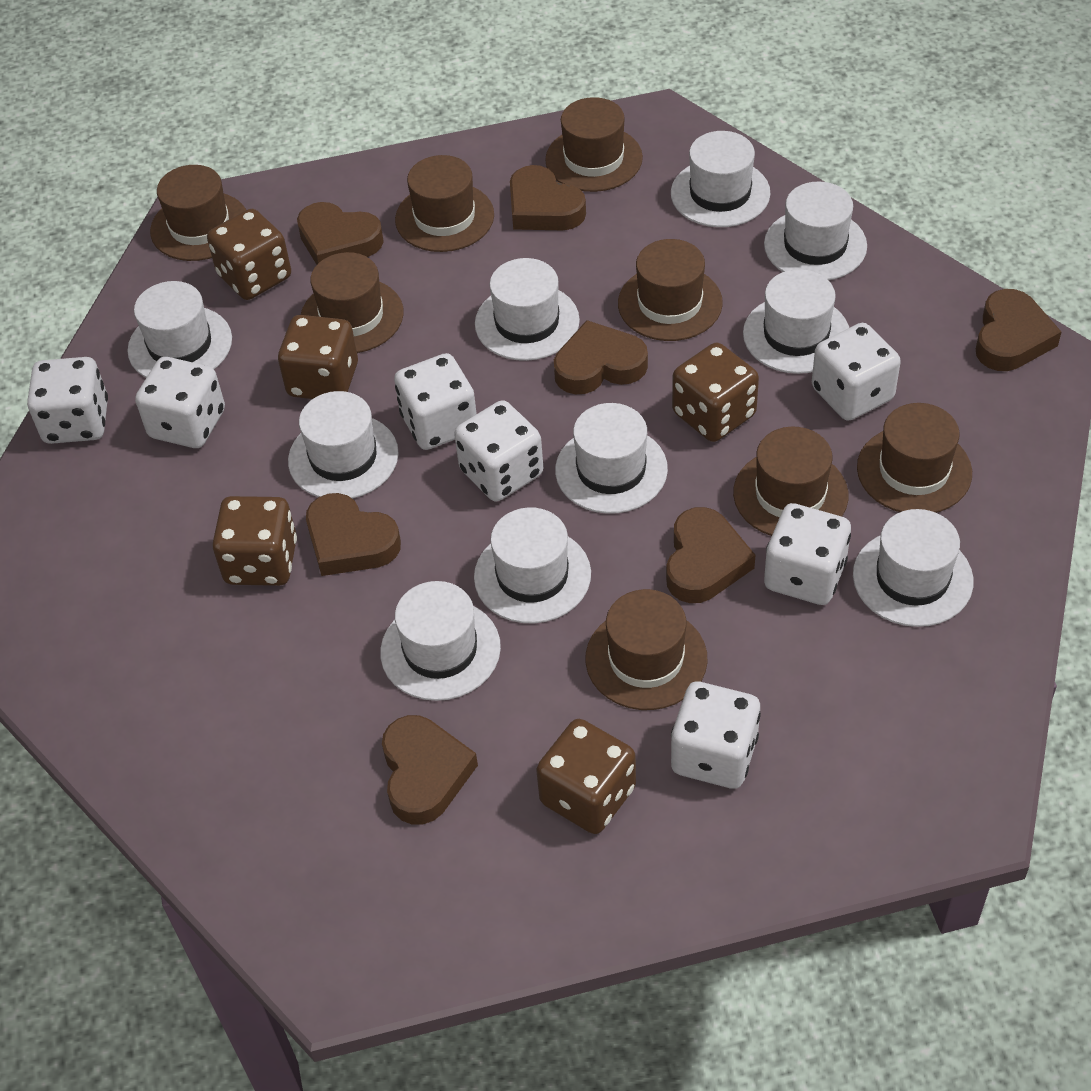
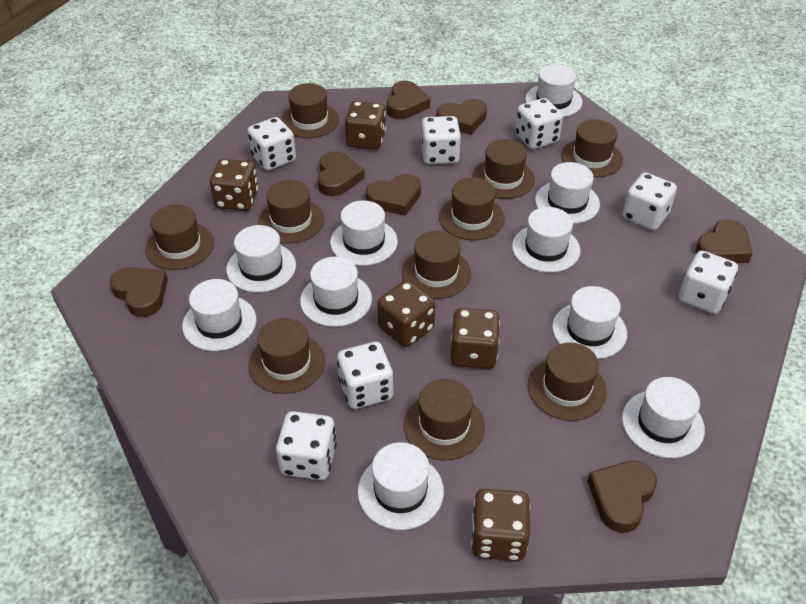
brown hat: 8 -> 10

